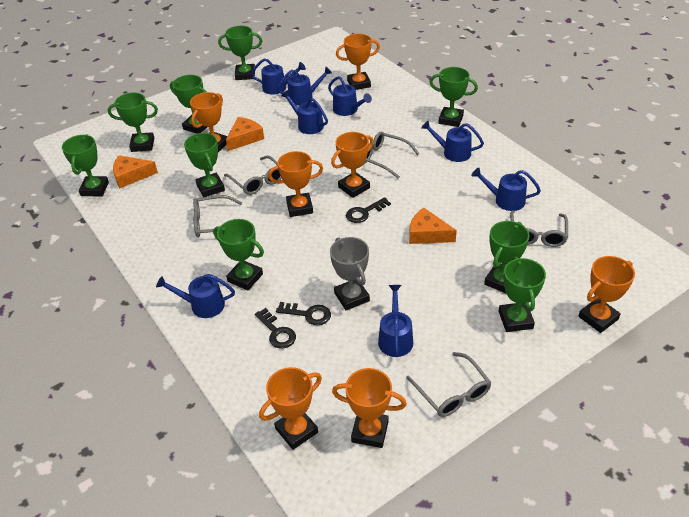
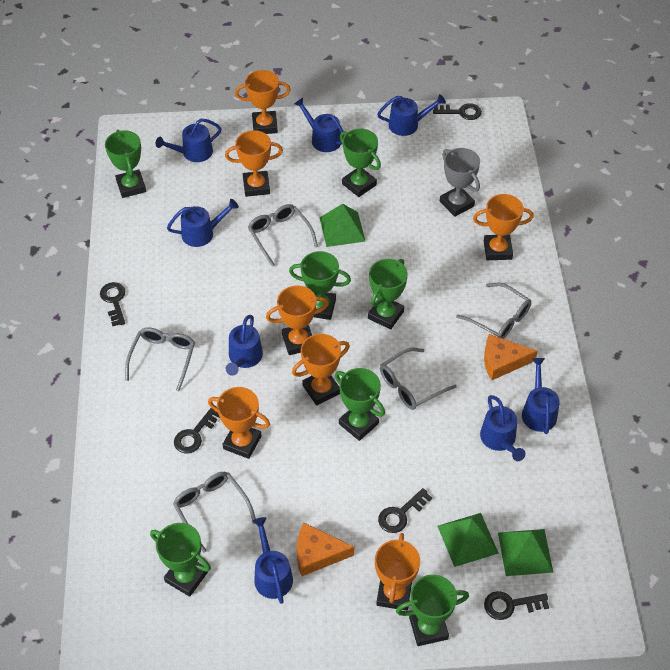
black key: 3 -> 5
green pyramid: 0 -> 3
green trophy: 9 -> 7
orange cheese: 3 -> 2

